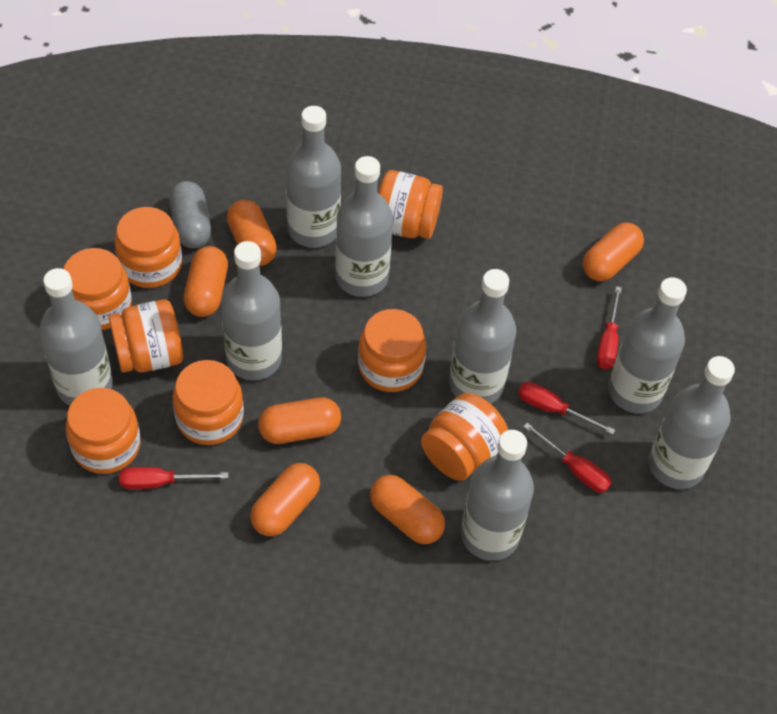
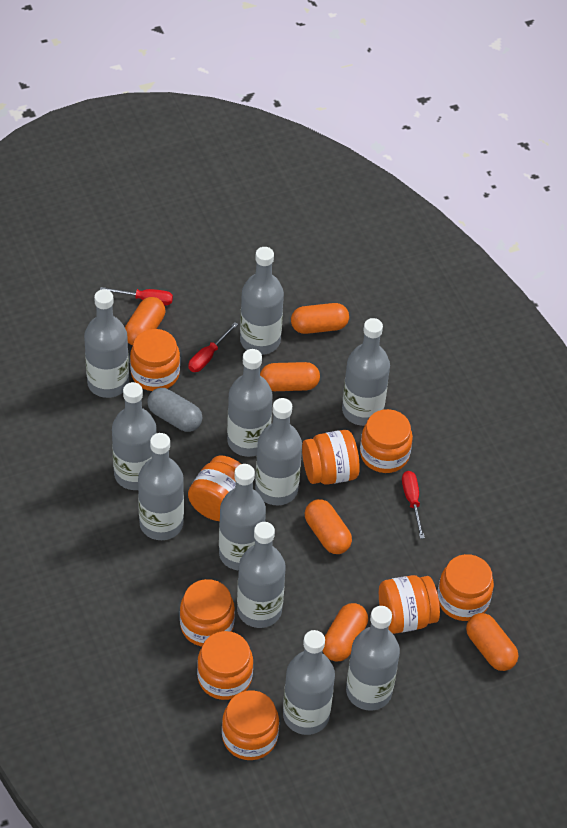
grey bottle: 8 -> 11
orange jar: 8 -> 9
red screwdriver: 4 -> 3

